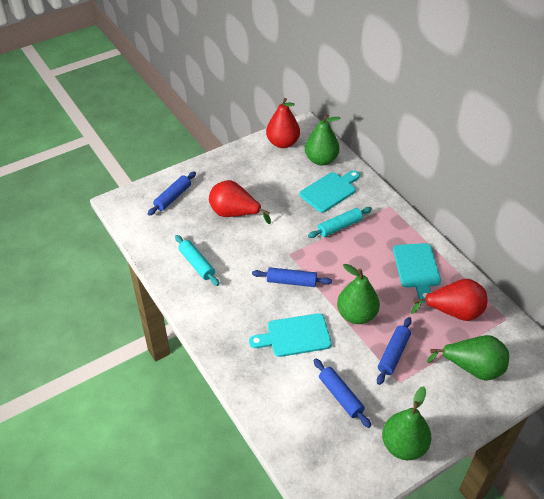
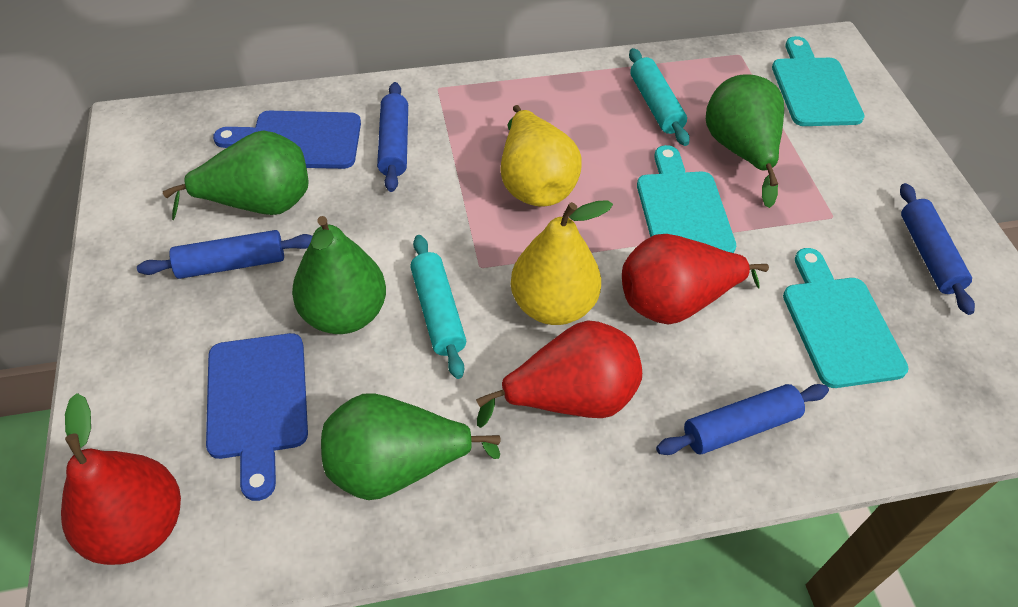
blue cutting board: 0 -> 2
yellow pear: 0 -> 2

